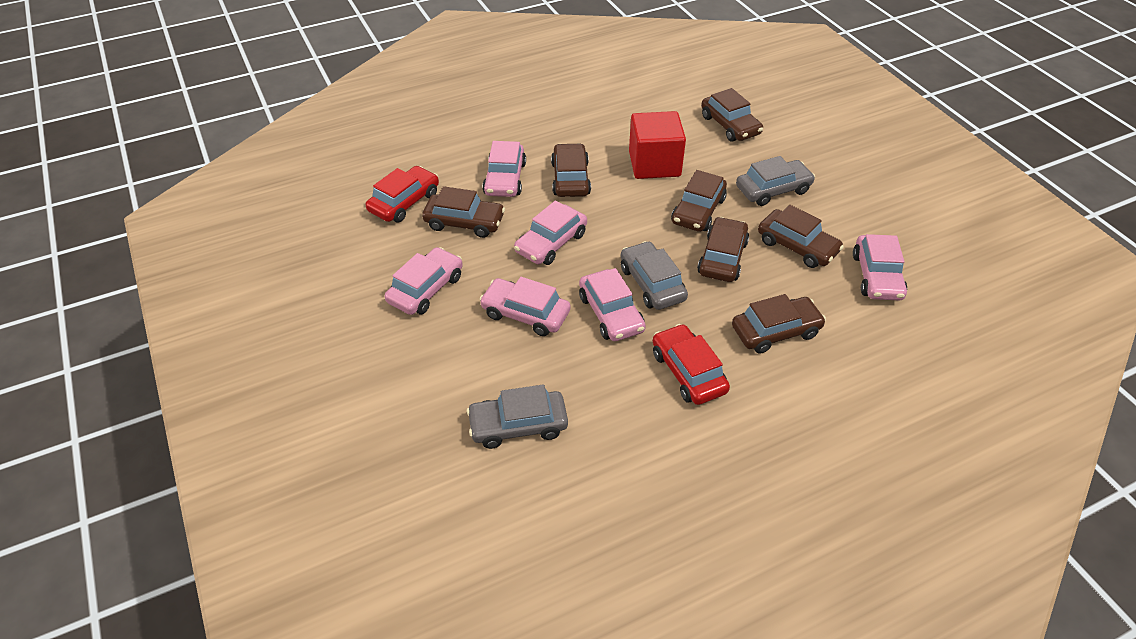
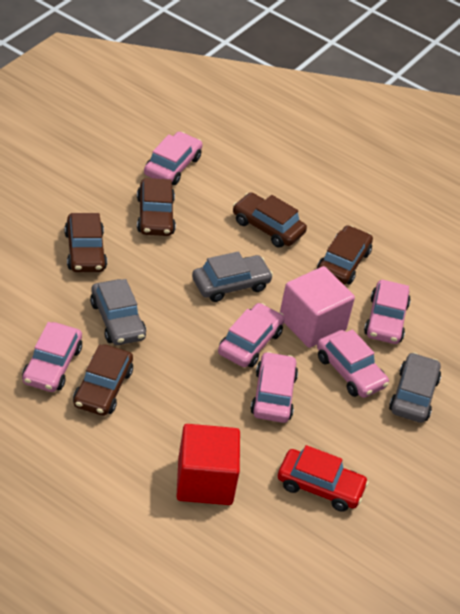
brown car: 7 -> 5
pink cube: 0 -> 1
red car: 2 -> 1

